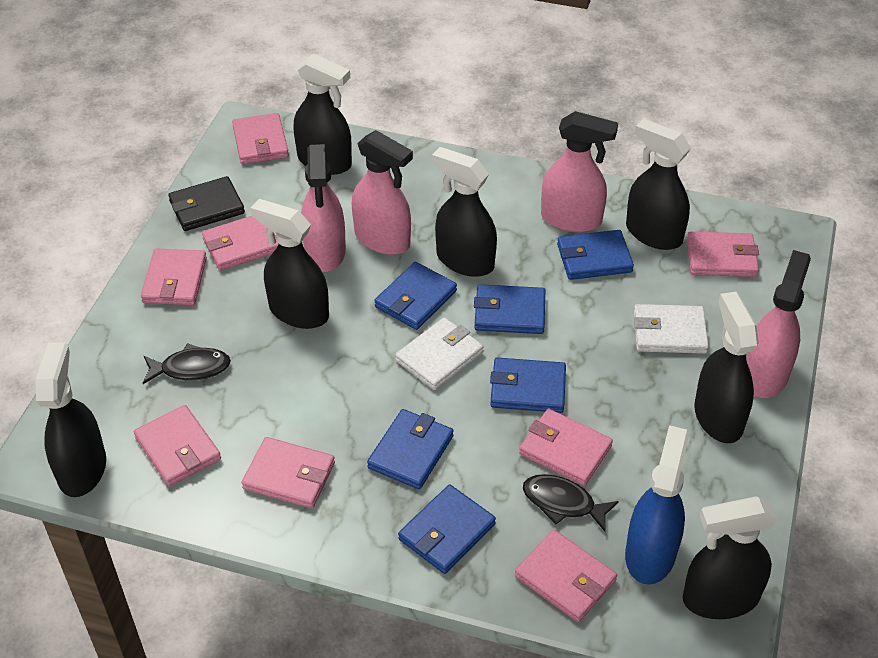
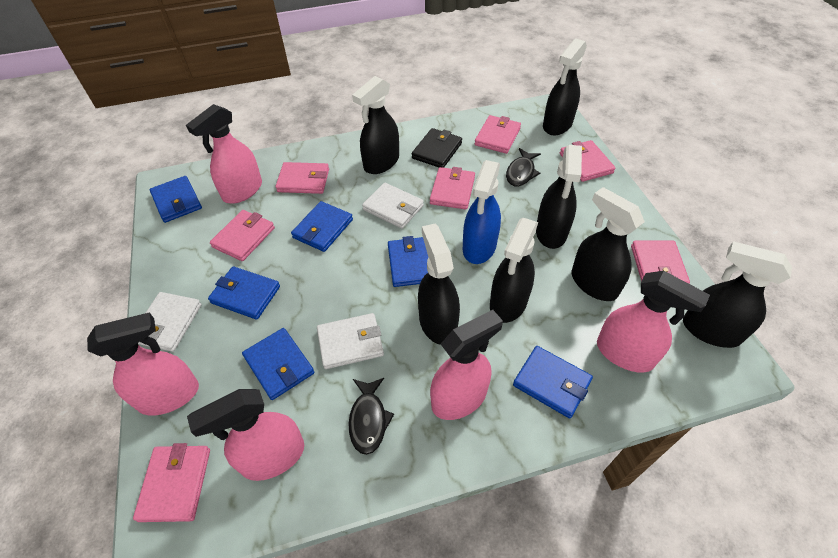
pink spray bottle: 4 -> 5
pink wallet: 8 -> 7
white wallet: 2 -> 3

